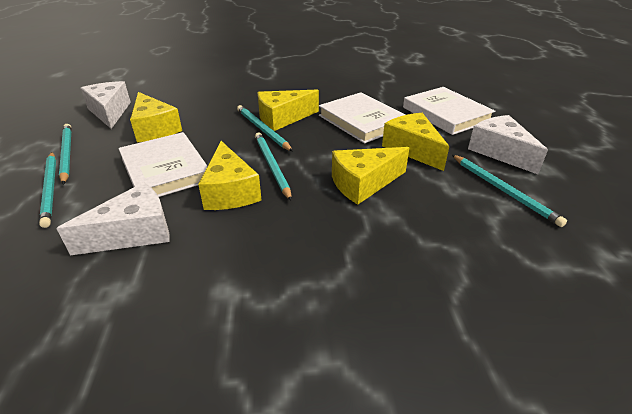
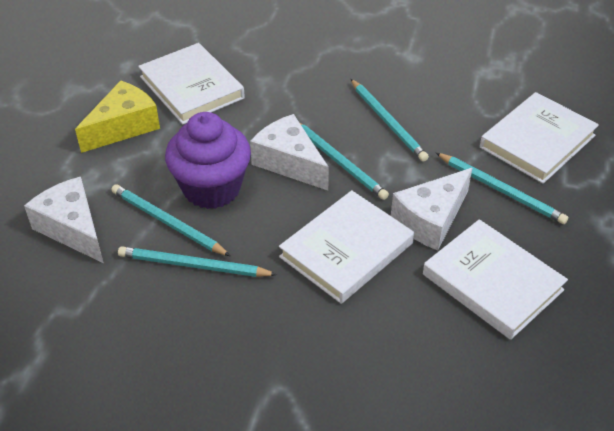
purple cupcake: 0 -> 1
white book: 3 -> 4
yellow cheese: 5 -> 1

